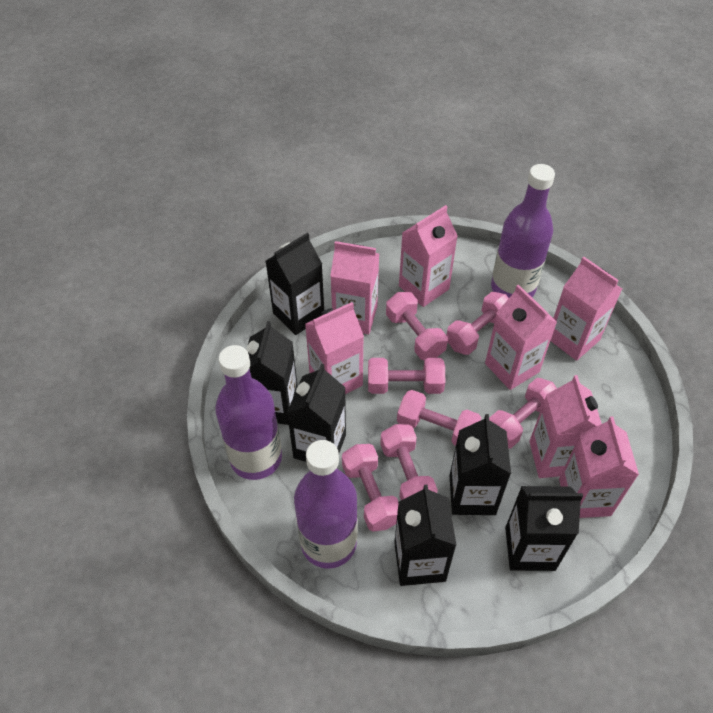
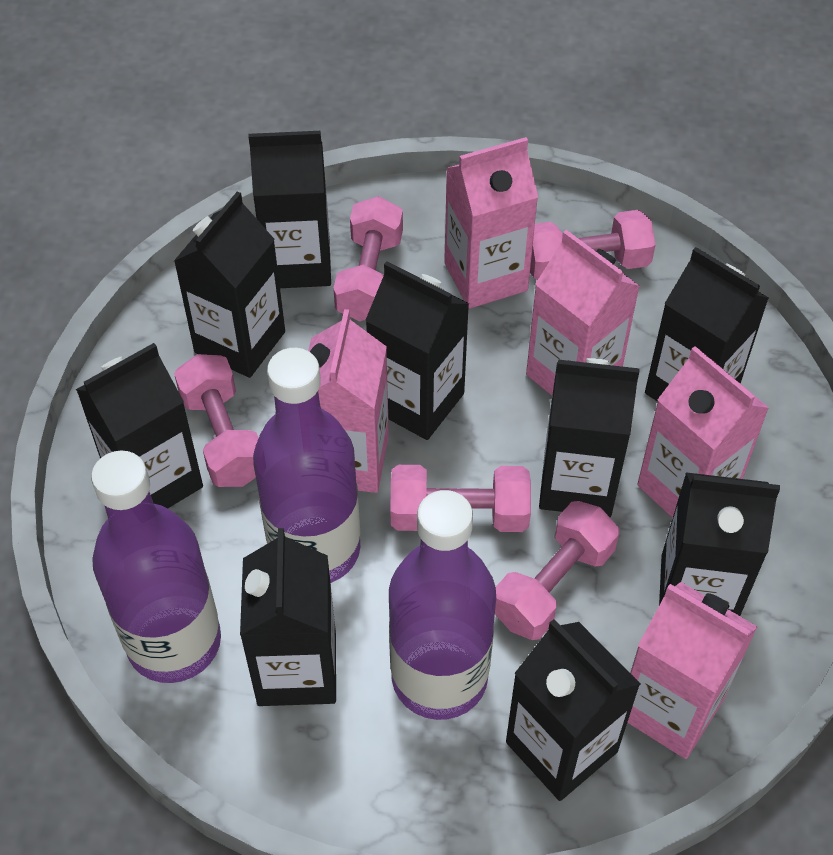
black carton: 6 -> 9
pink carton: 7 -> 5
pink dumbbell: 7 -> 5

